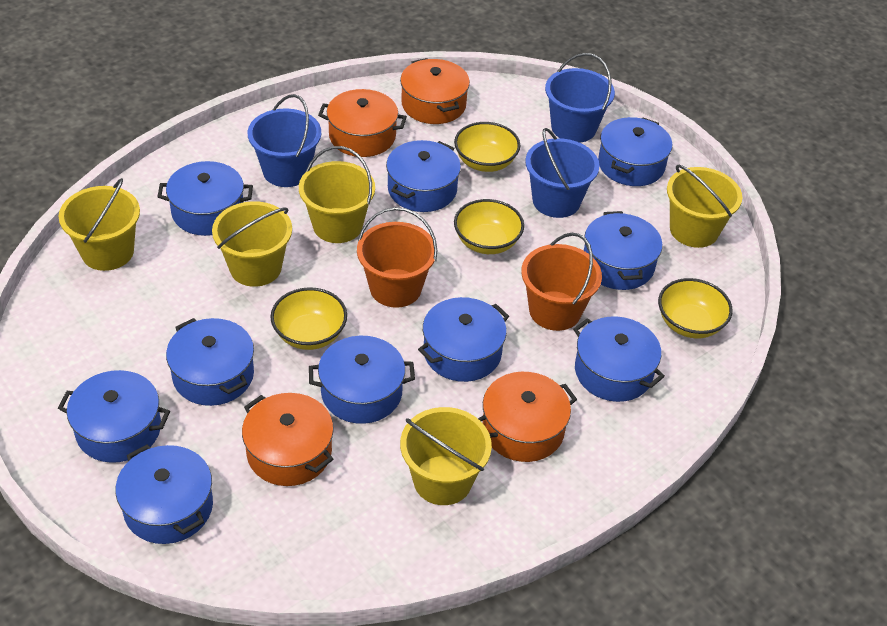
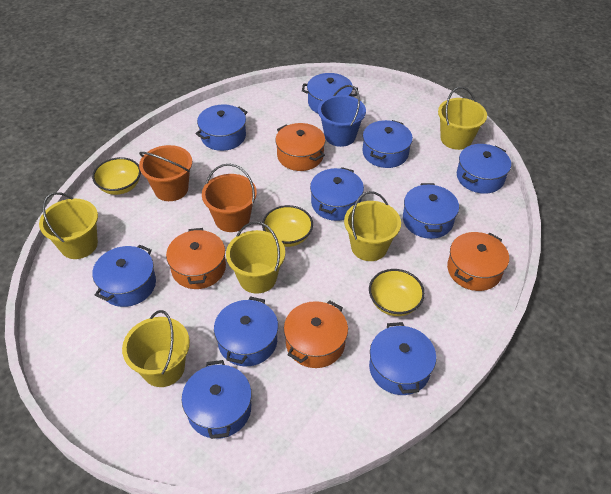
blue bucket: 3 -> 1
yellow bowl: 4 -> 3

